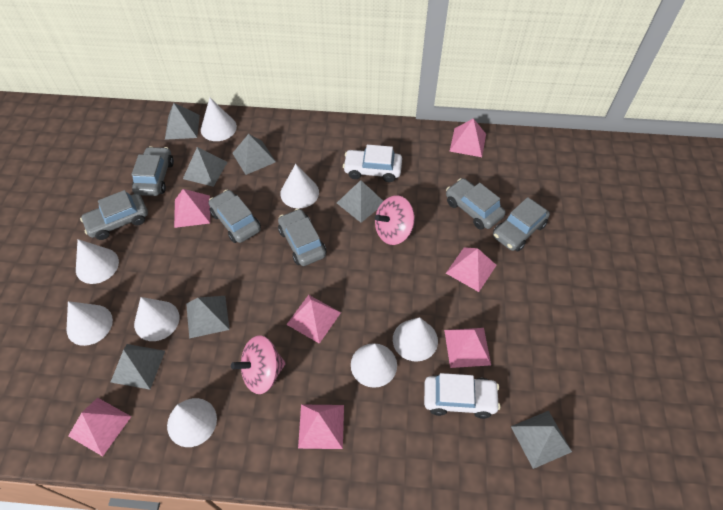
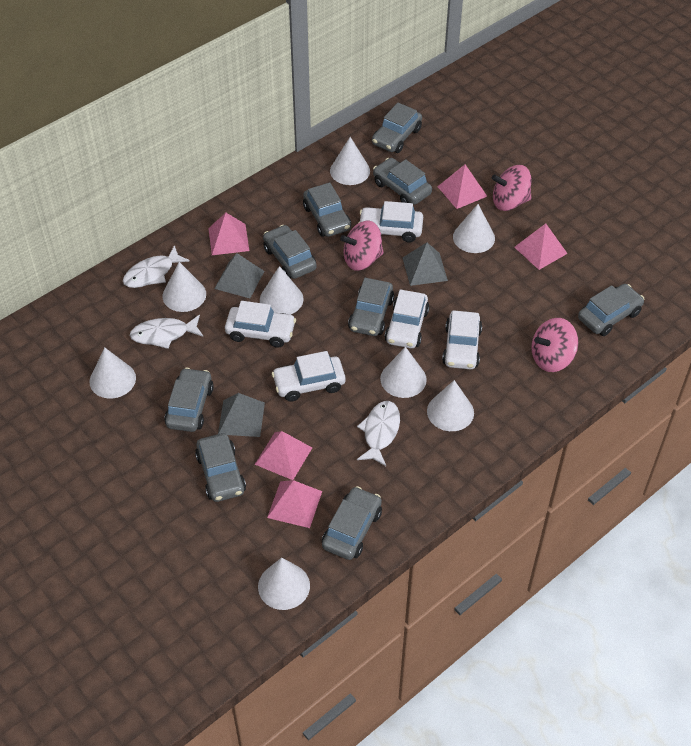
grey car: 6 -> 9
grey pyramid: 7 -> 3
pink pyramid: 7 -> 5
pink spinning top: 2 -> 3
white car: 2 -> 5
white fish: 0 -> 3

